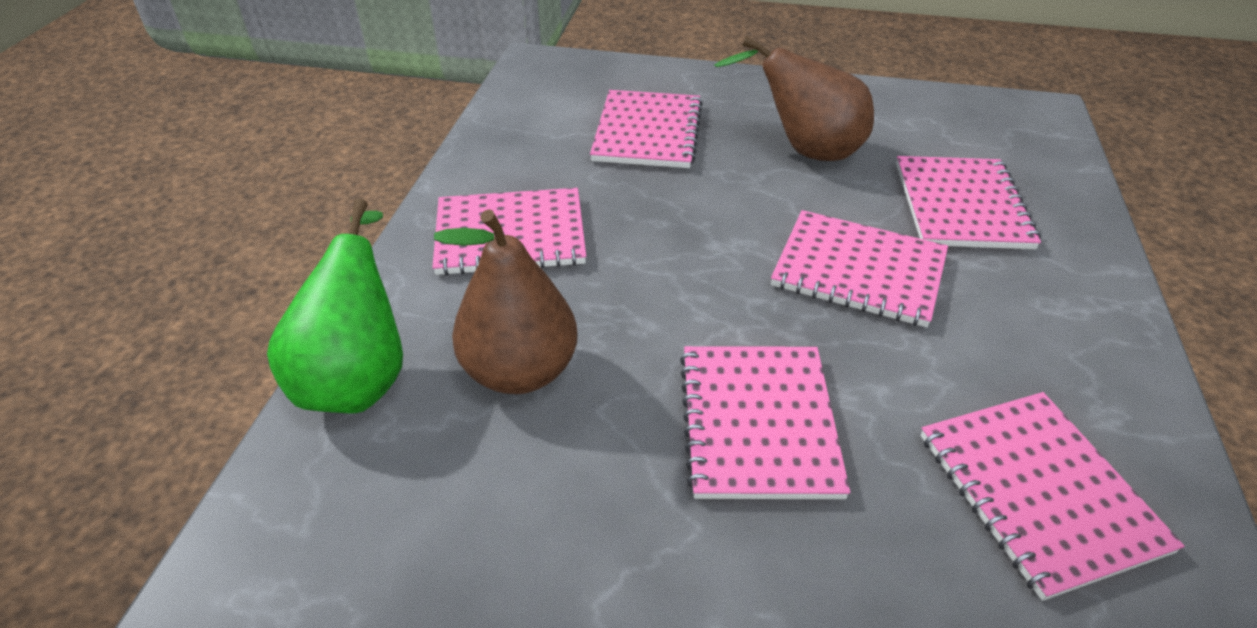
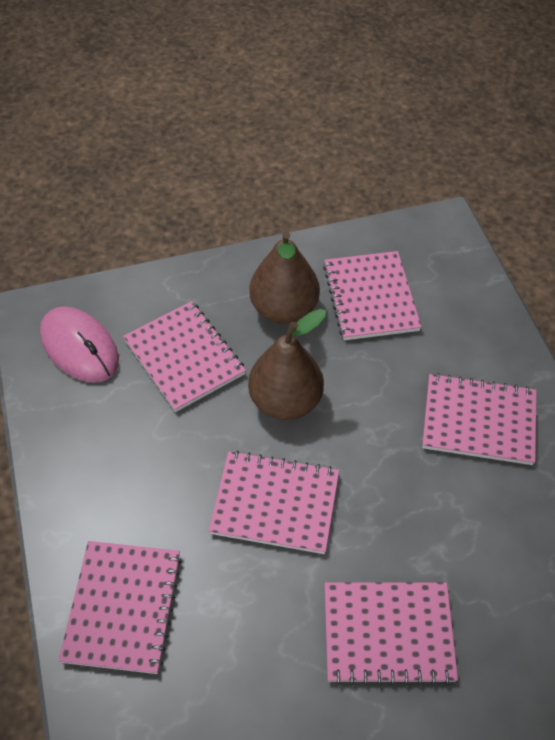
green pear: 1 -> 0
pink mouse: 0 -> 1

